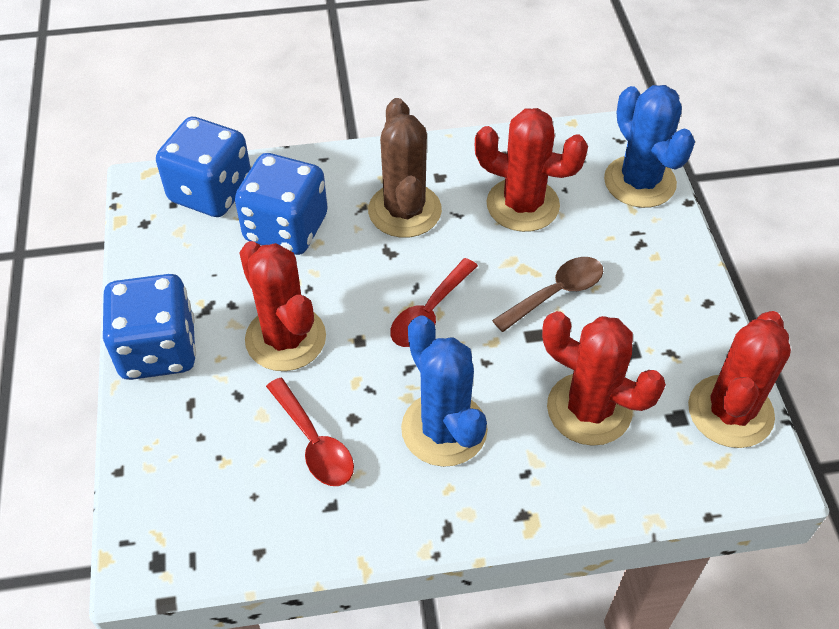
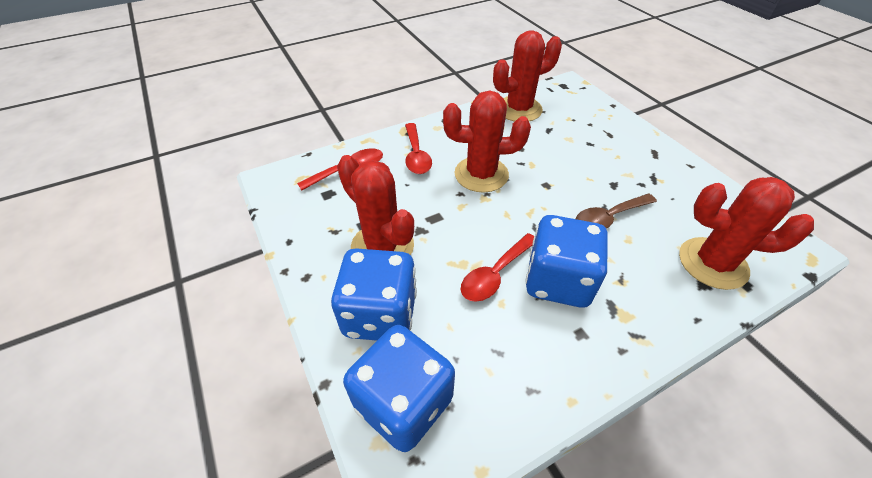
blue cactus: 2 -> 0
brown cactus: 1 -> 0
red spoon: 2 -> 3

